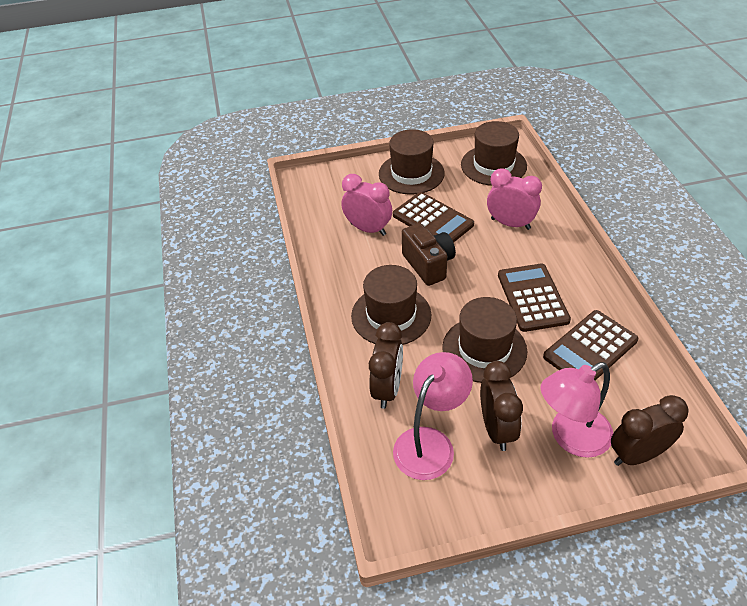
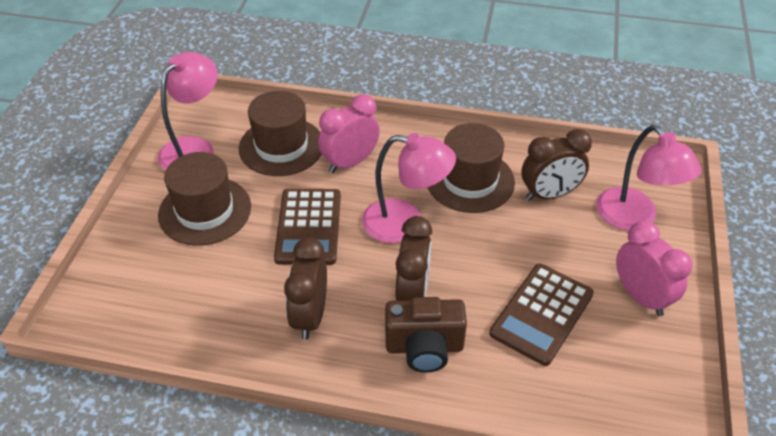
brown calculator: 3 -> 2
brown hat: 4 -> 3
pink lamp: 2 -> 3

